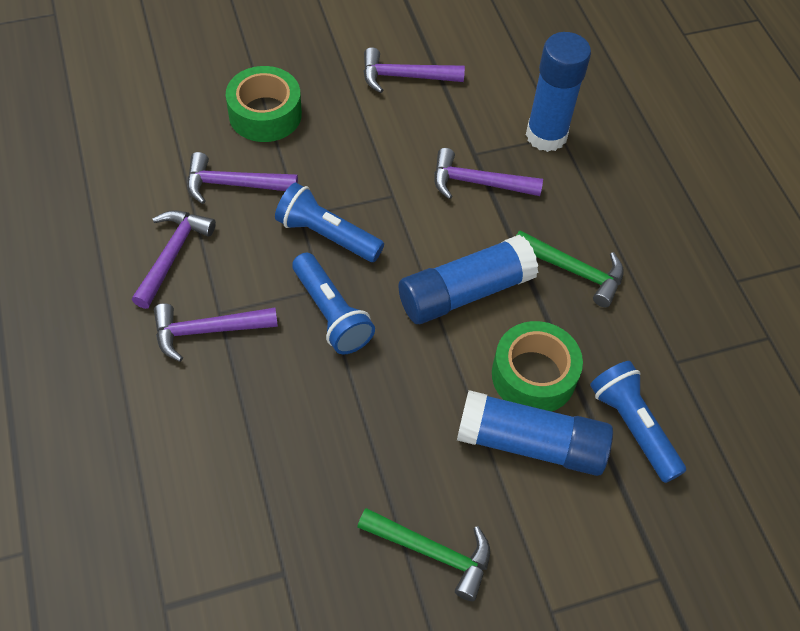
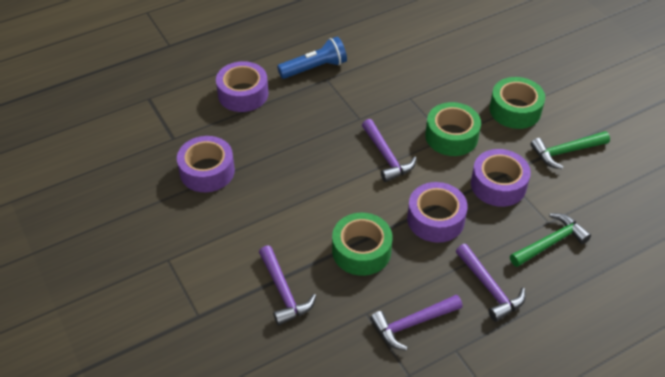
blue flashlight: 3 -> 1
blue glue stick: 3 -> 0
green tape: 2 -> 3
purple hammer: 5 -> 4
purple tape: 0 -> 4

